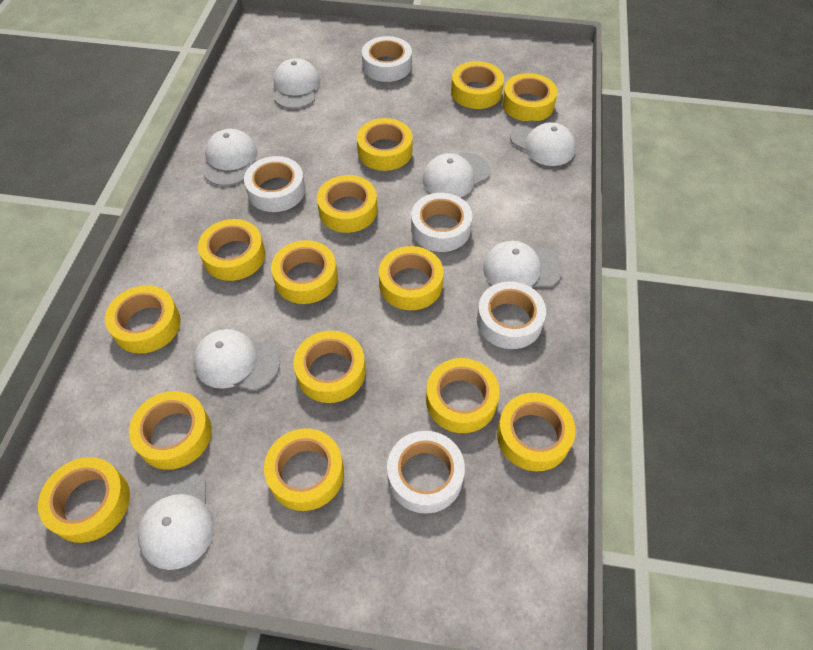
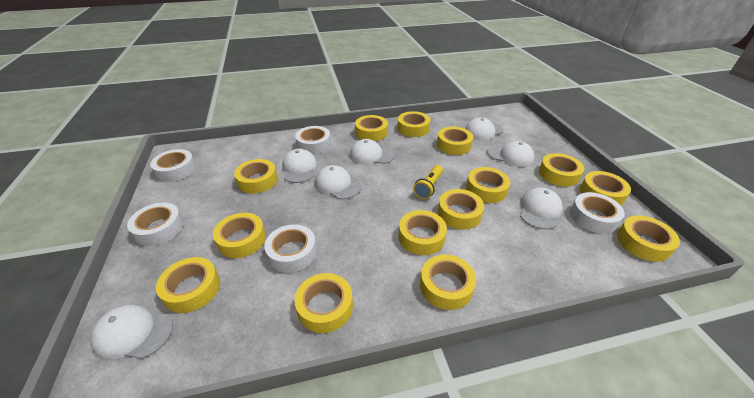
yellow flashlight: 0 -> 1

